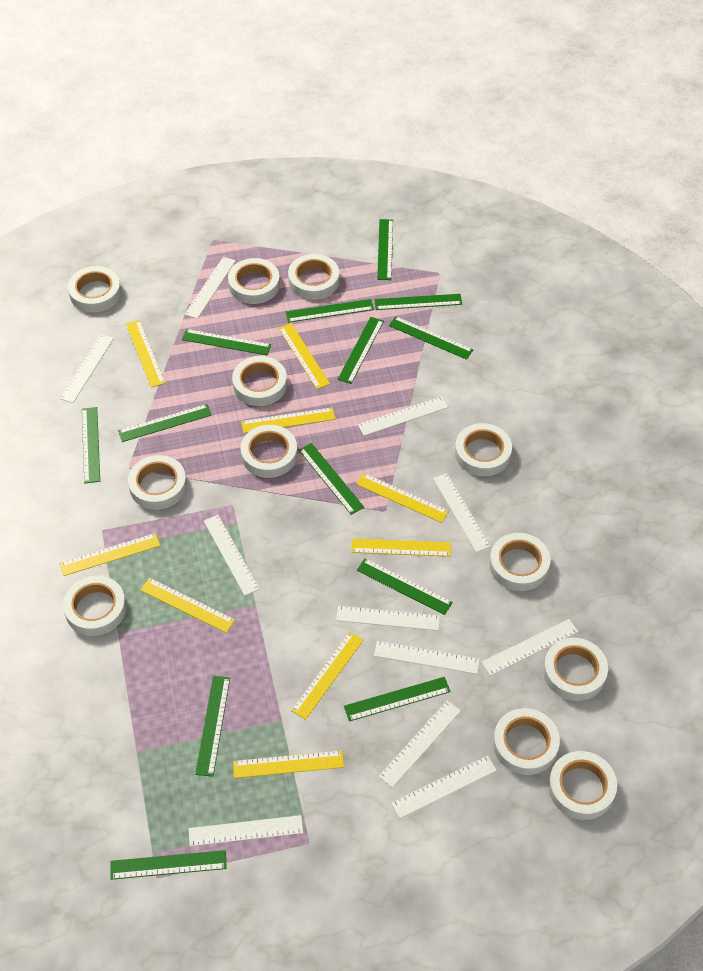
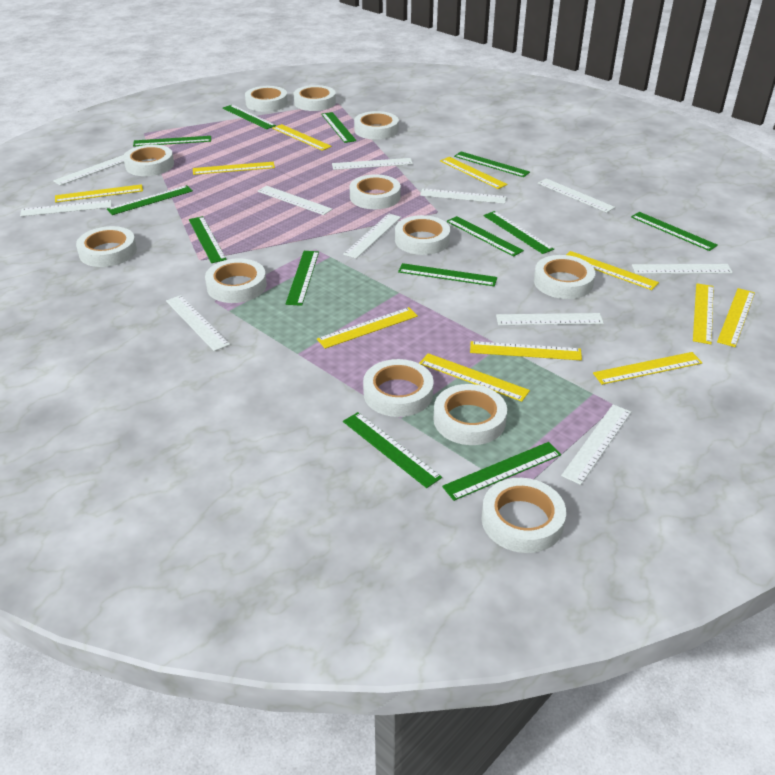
yellow ruler: 9 -> 11

